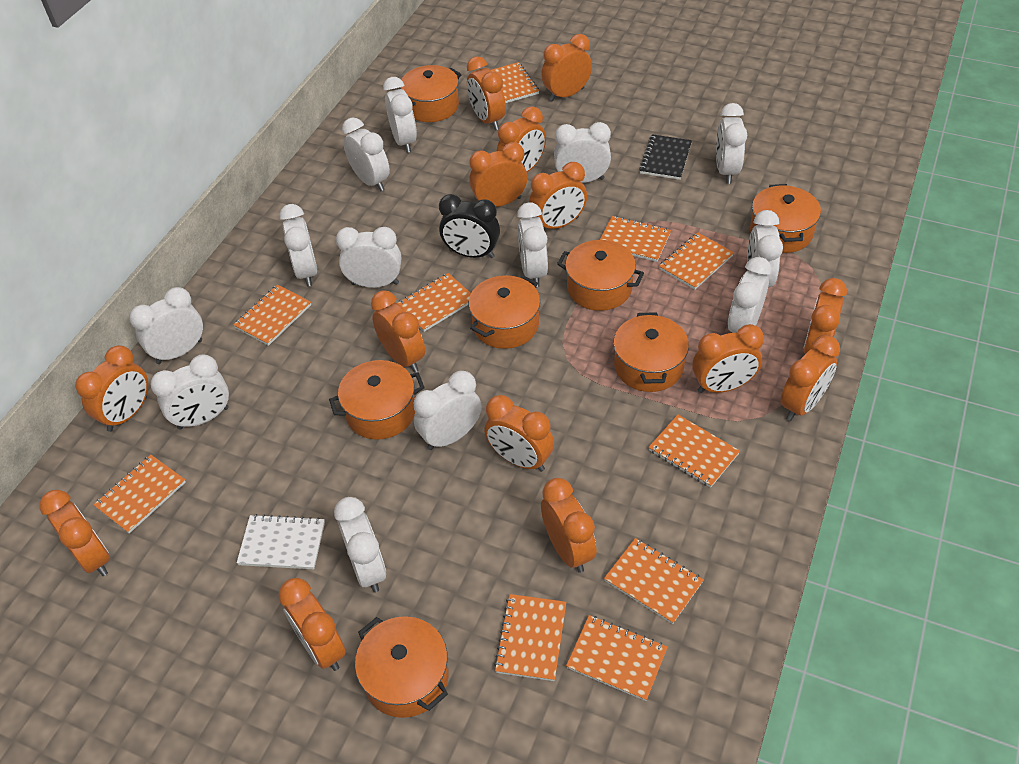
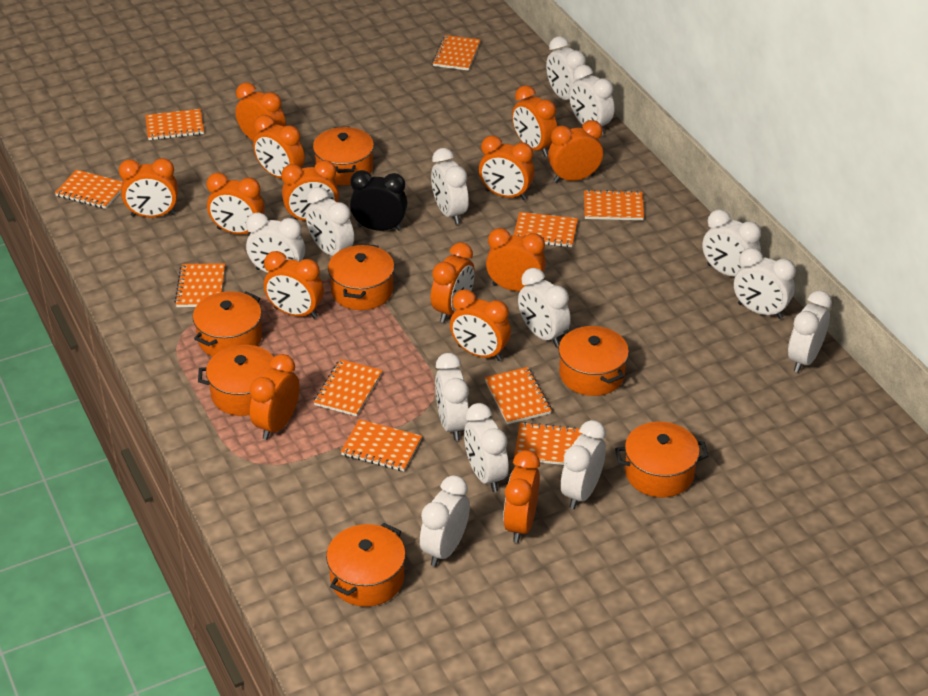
black notebook: 1 -> 0
white notebook: 1 -> 0

